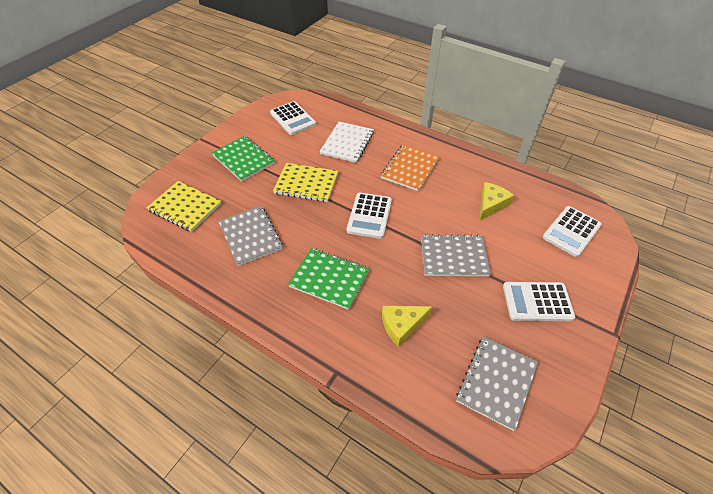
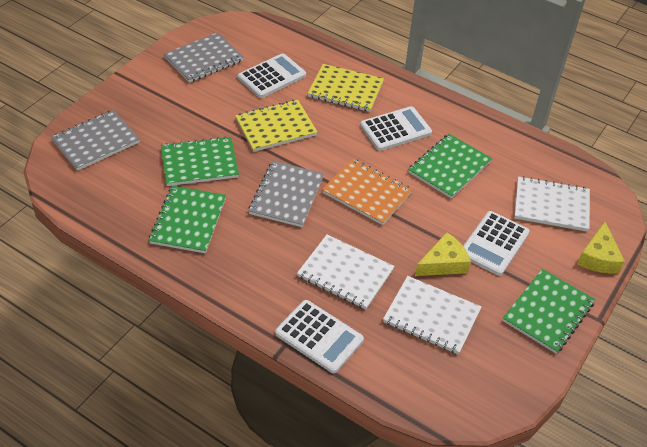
green notebook: 2 -> 4
white notebook: 1 -> 3

